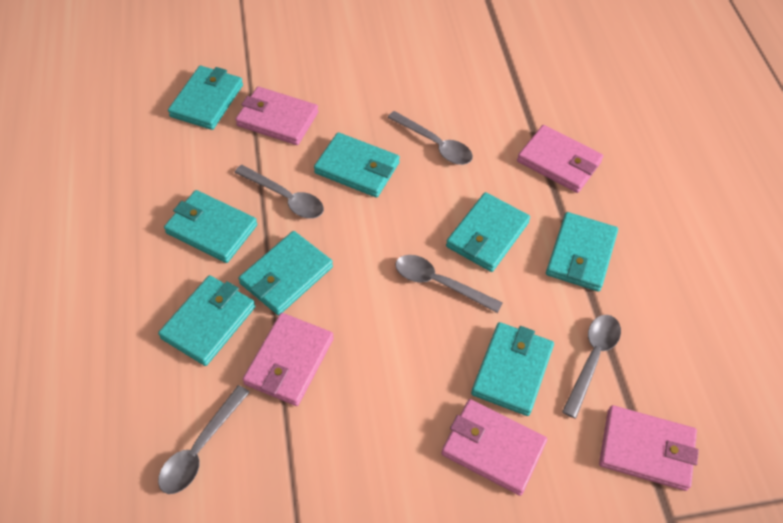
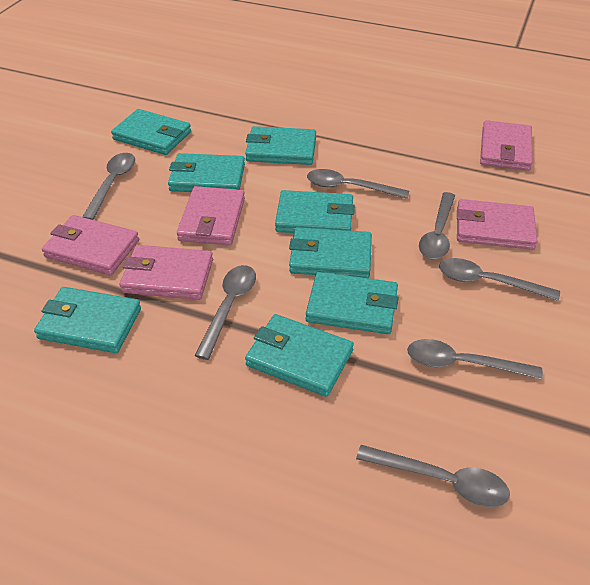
grey spoon: 5 -> 7

